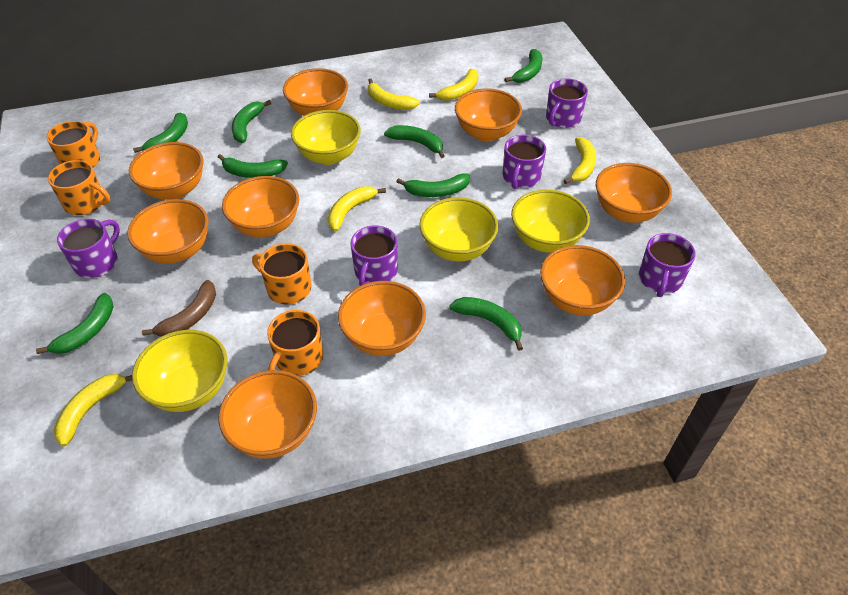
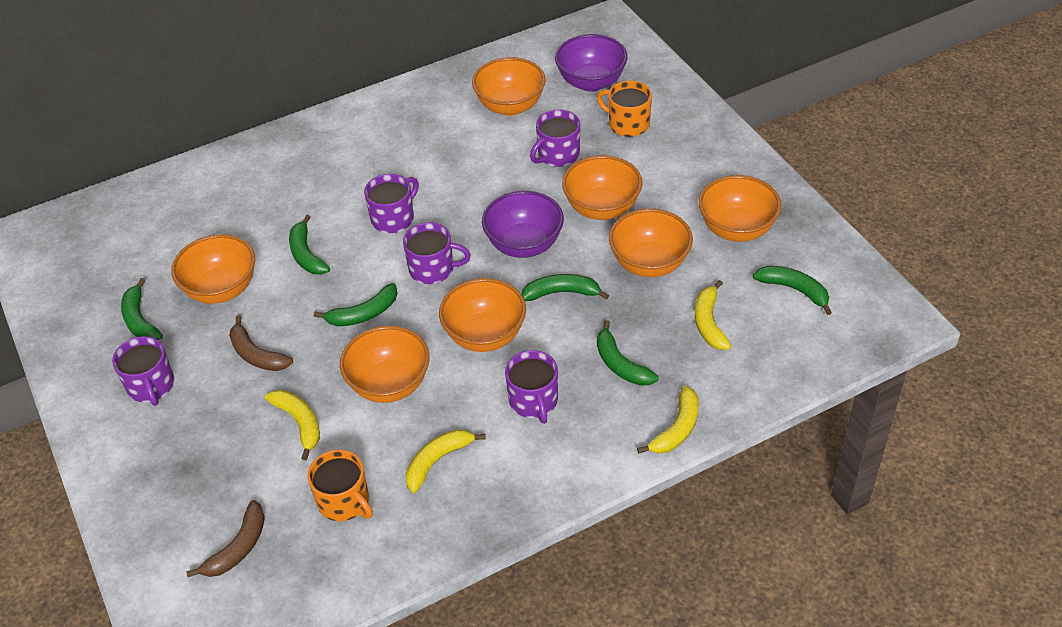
brown banana: 1 -> 2
green banana: 8 -> 6
orange bowl: 9 -> 7
orange mug: 4 -> 2
purple bowl: 0 -> 2
yellow banana: 5 -> 4
yellow bowl: 4 -> 0

